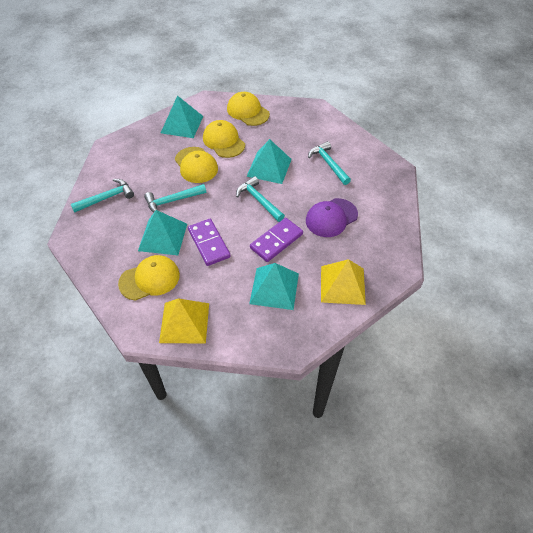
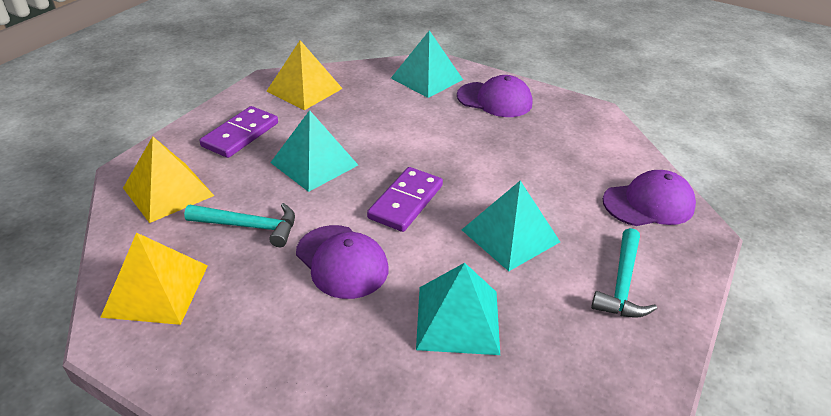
purple cap: 1 -> 3
turquoise hammer: 4 -> 2
yellow cap: 4 -> 0
yellow pyramid: 2 -> 3

